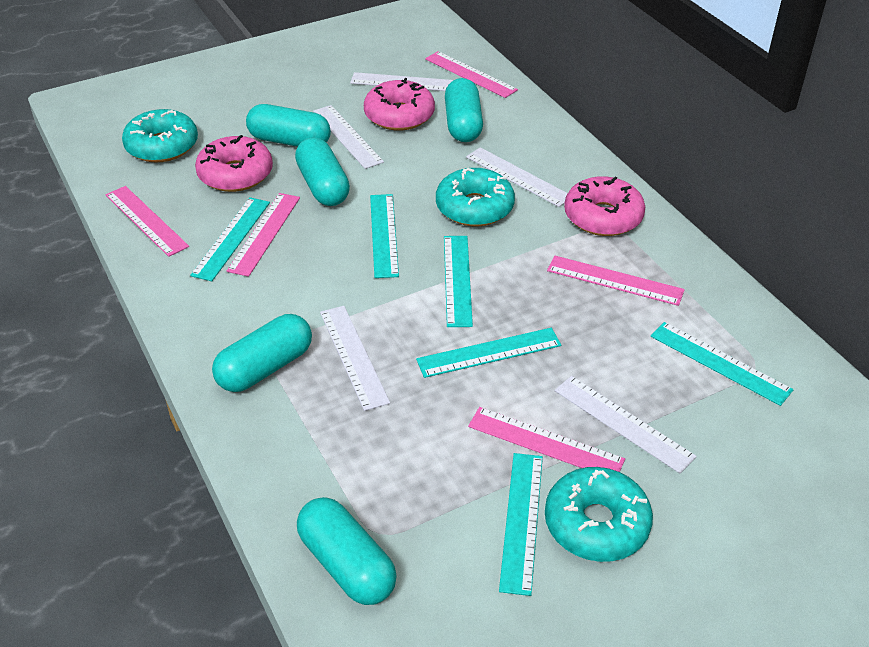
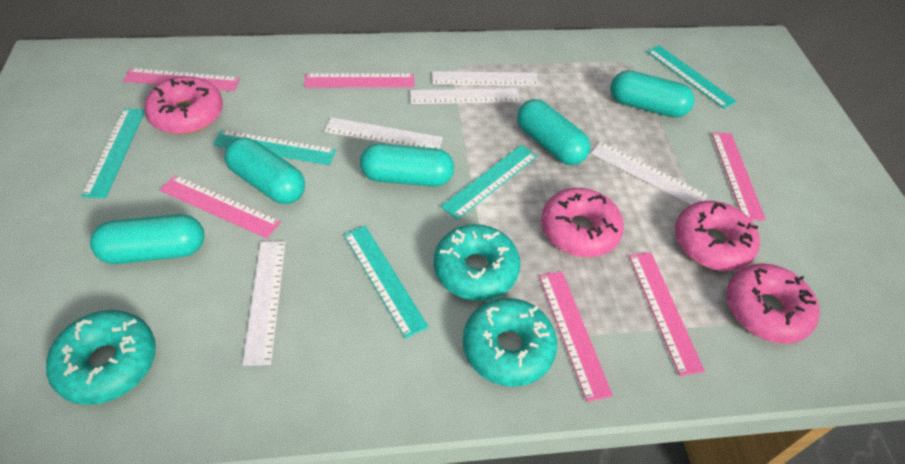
pink donut: 3 -> 4
pink ruler: 5 -> 6
turquoise ruler: 6 -> 5

